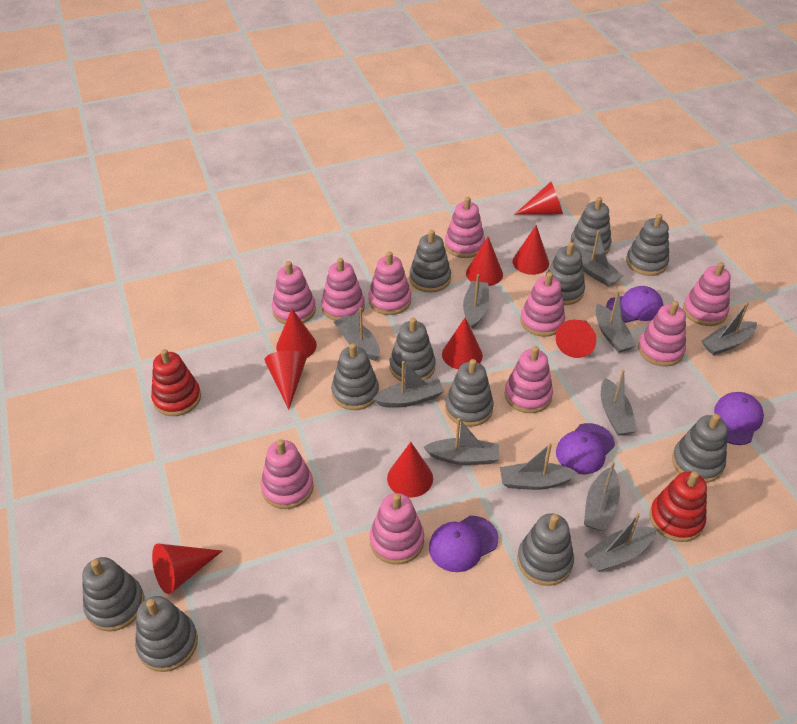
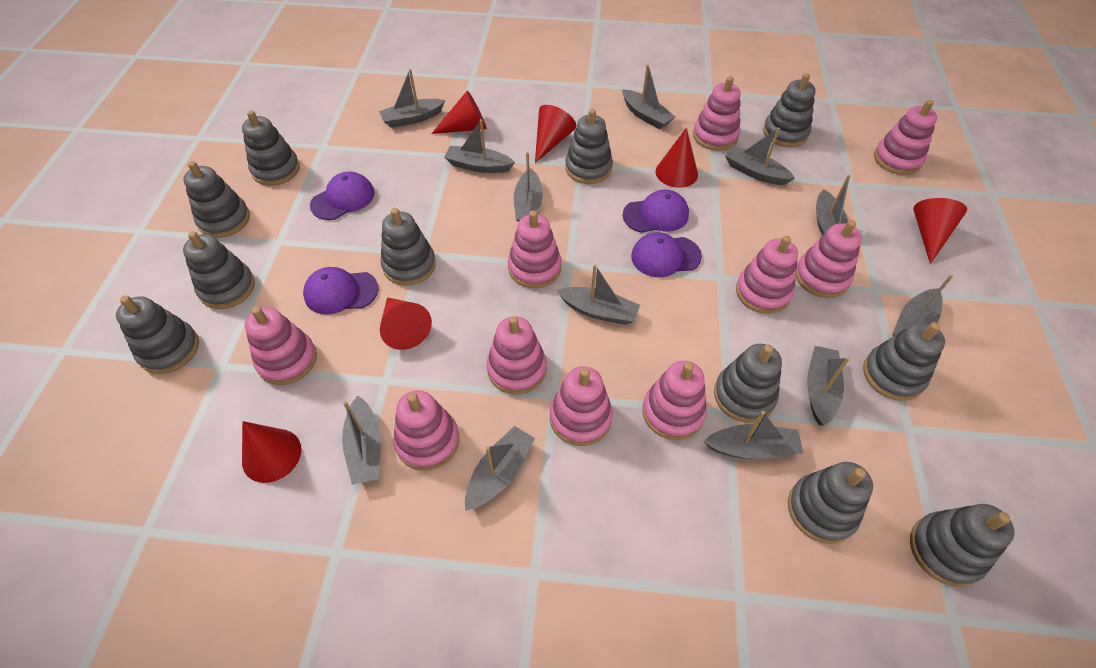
grey boat: 11 -> 12
red cone: 9 -> 6
red stacking toy: 2 -> 0

